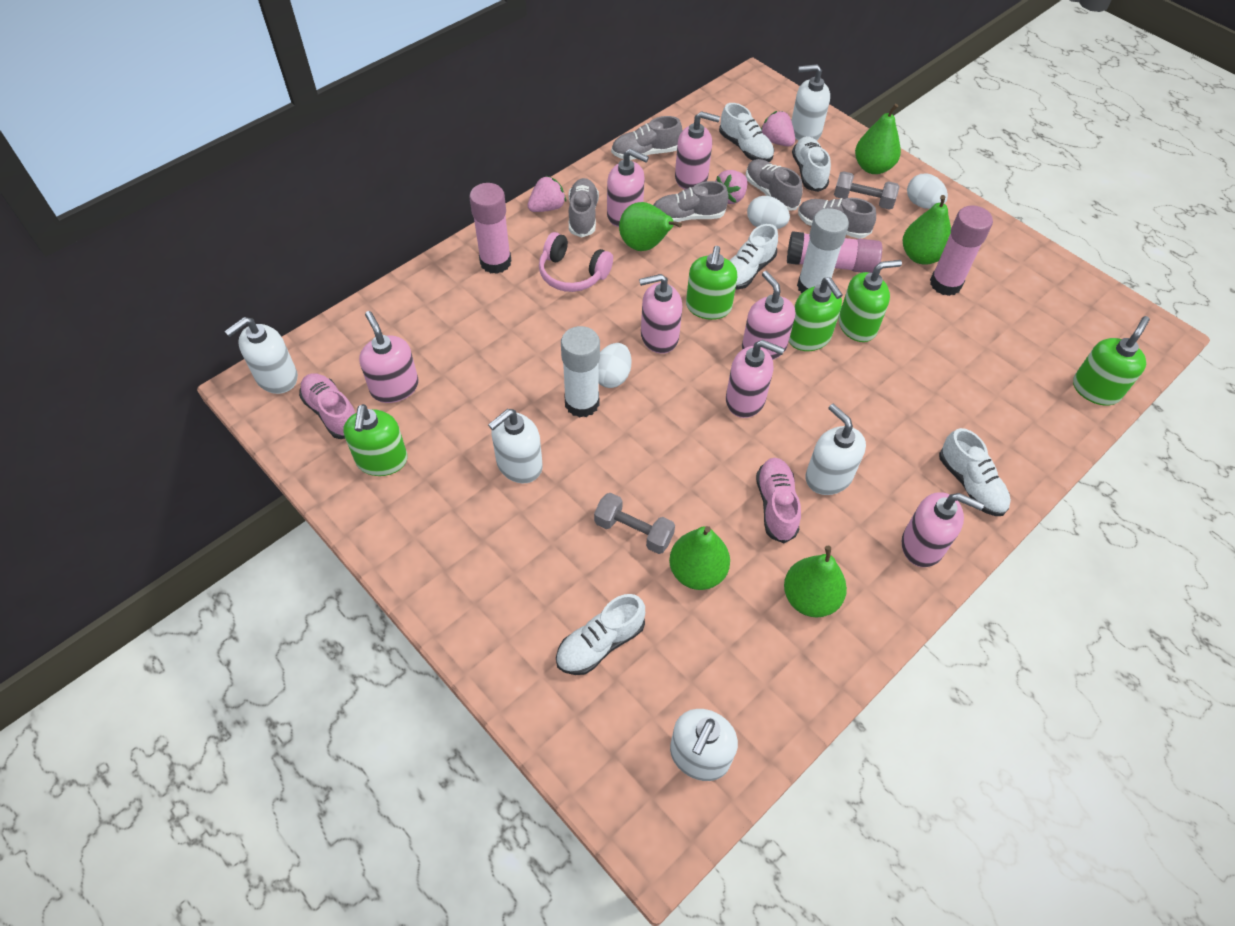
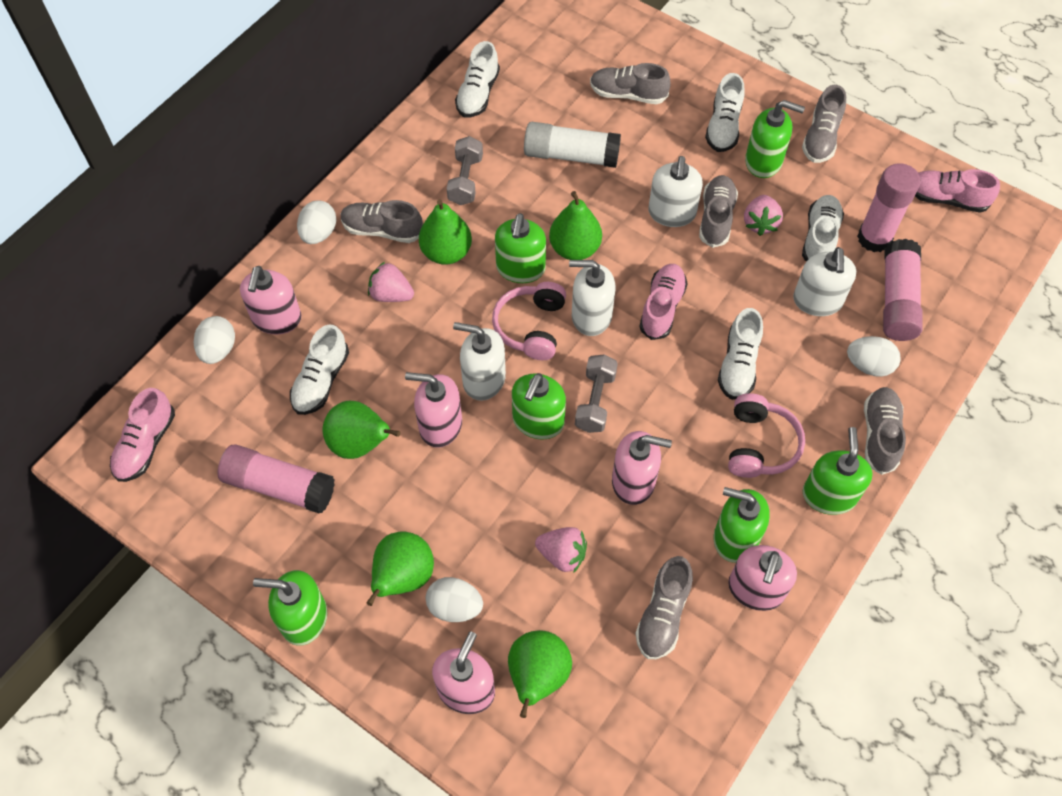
green soap dispenser: 5 -> 6
grey shoe: 5 -> 6
pink headphones: 1 -> 2
pink shoe: 2 -> 3
pink soap dispenser: 7 -> 5
white egg: 3 -> 4
white glue stick: 2 -> 1
white soap dispenser: 5 -> 4

